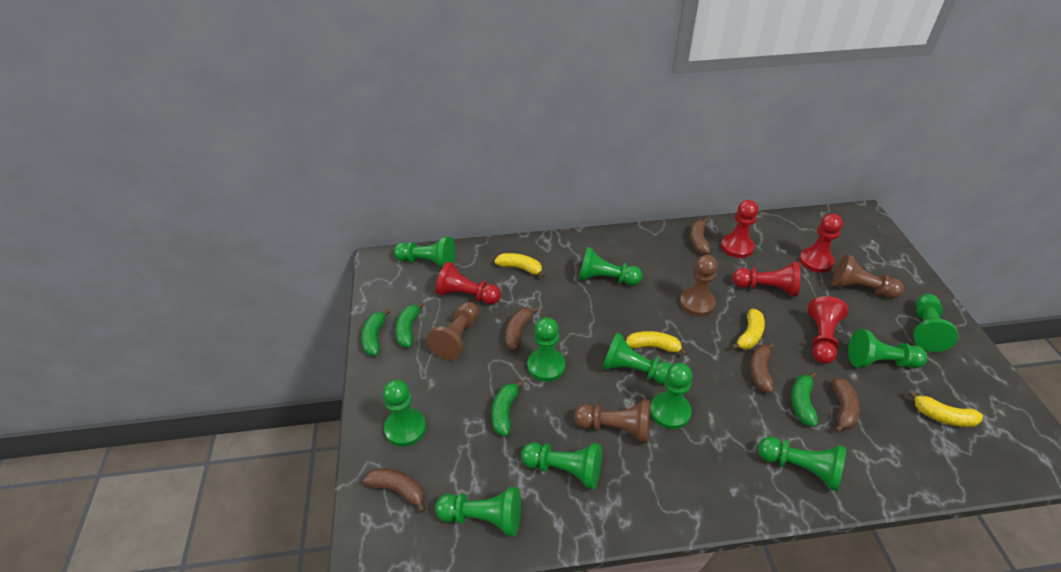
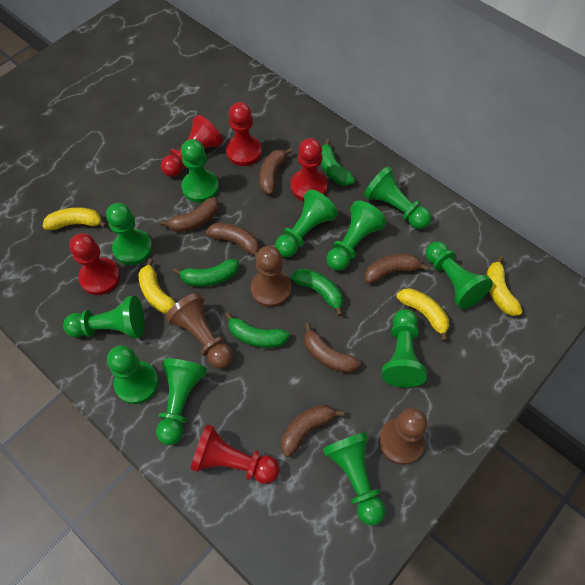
brown banana: 5 -> 6
brown pawn: 4 -> 3

